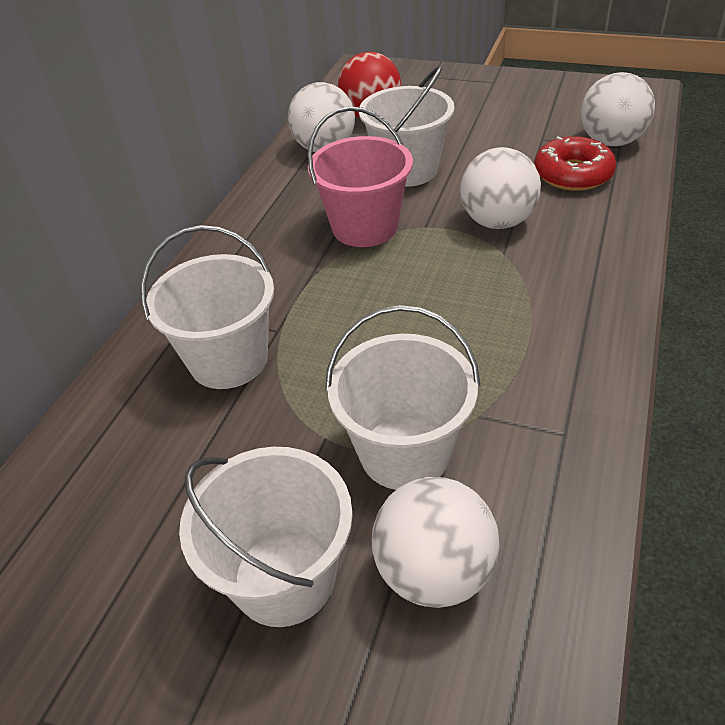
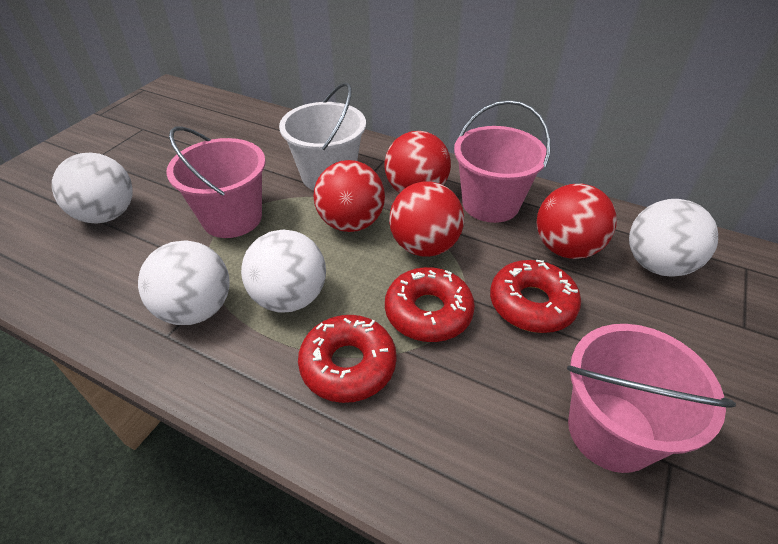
pink bucket: 1 -> 3
red ball: 1 -> 4
red donut: 1 -> 3
white bucket: 4 -> 1

